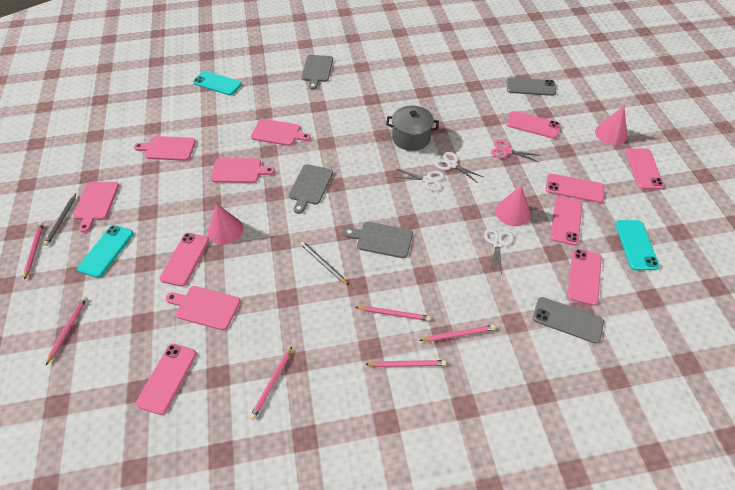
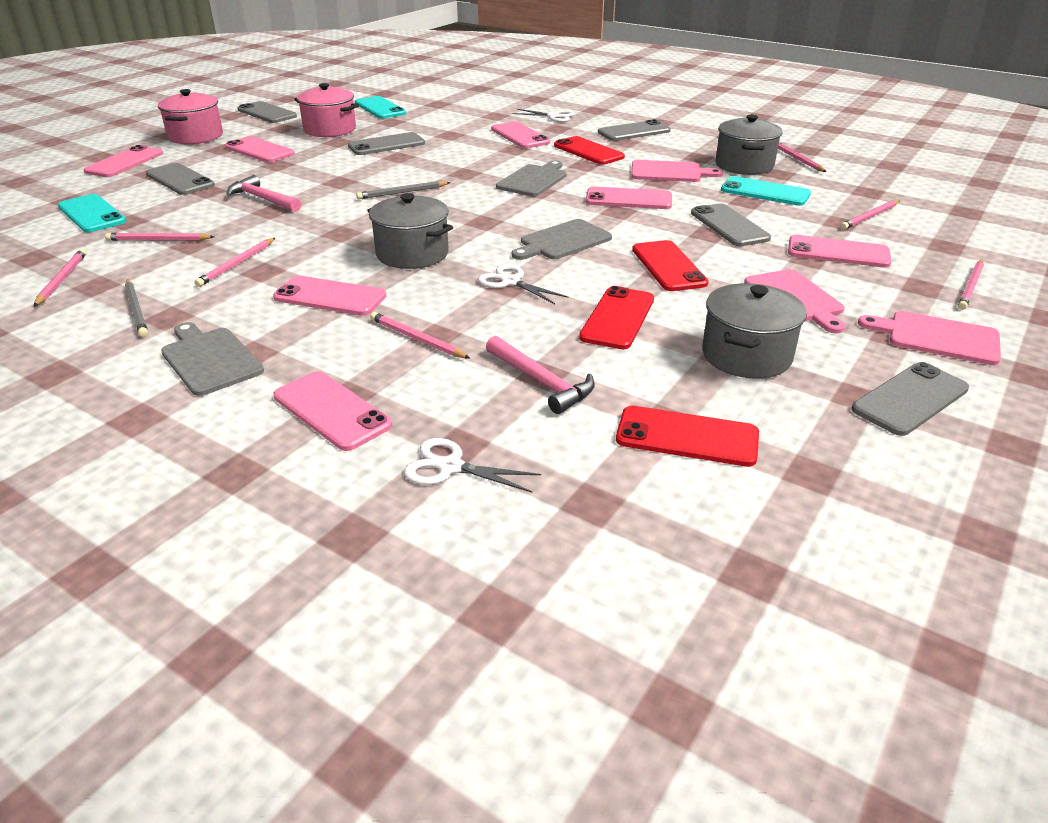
grey phone: 2 -> 6
grey pot: 1 -> 3
pink cone: 3 -> 0
pink cutting board: 5 -> 3
pink hammer: 0 -> 2
pink pencil: 6 -> 7
pink pot: 0 -> 2
pink scissors: 1 -> 0
red phone: 0 -> 4

